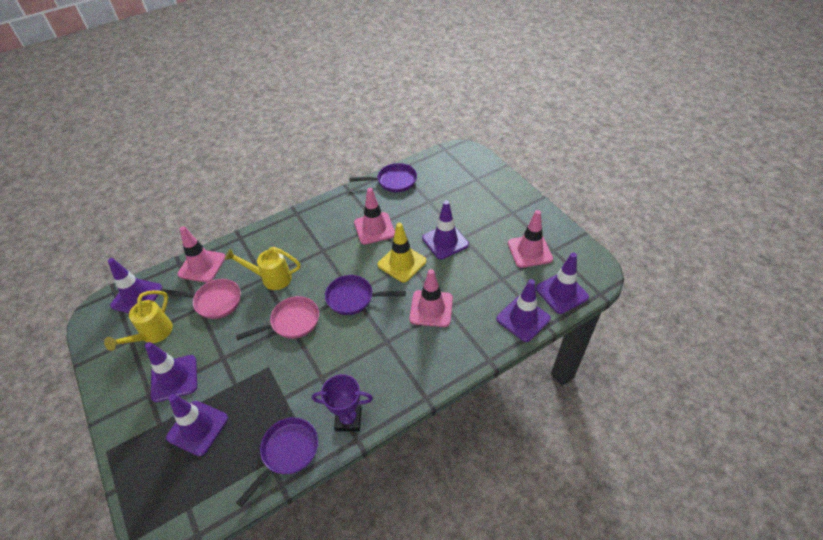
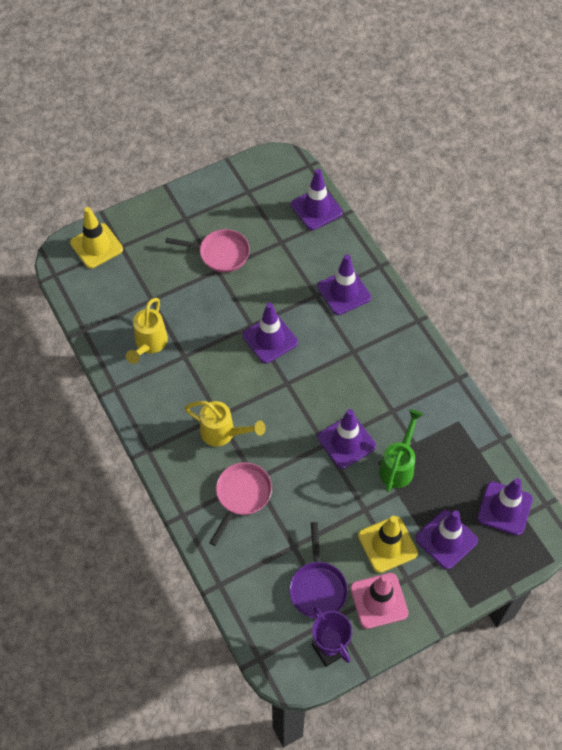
green watering can: 0 -> 1
pink traffic cone: 4 -> 1
purple pan: 3 -> 1
yellow traffic cone: 1 -> 2

